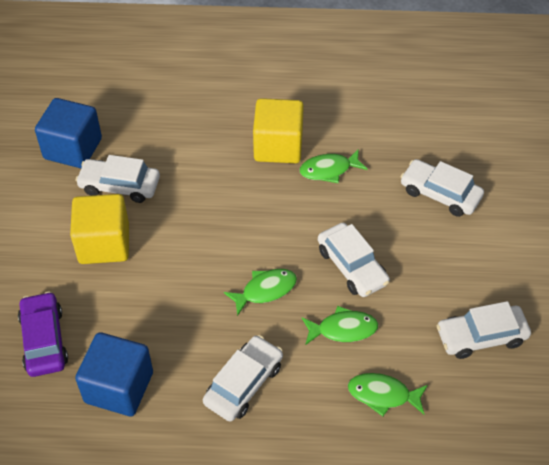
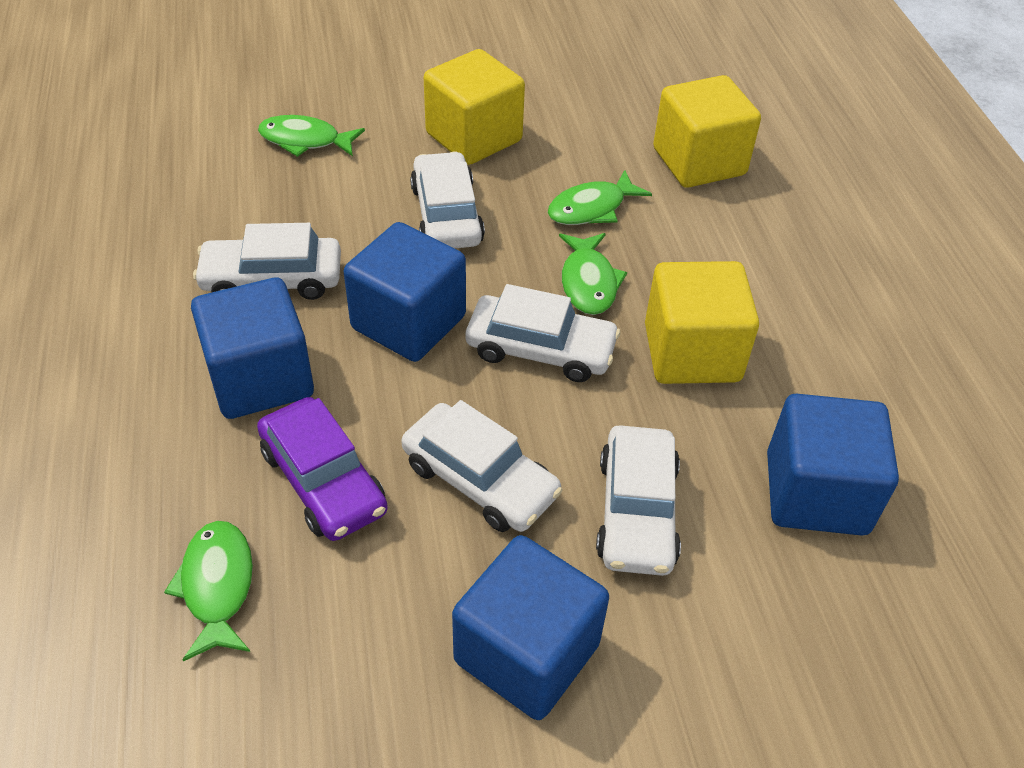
blue cube: 2 -> 4
yellow cube: 2 -> 3

